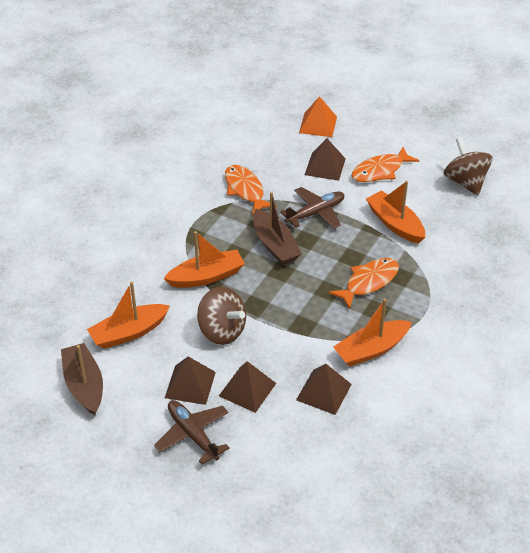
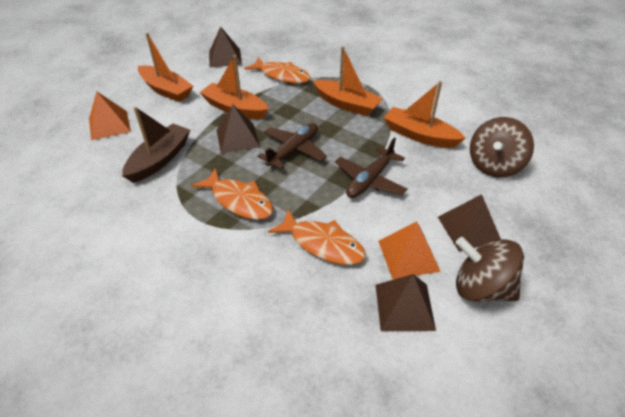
brown boat: 2 -> 1
orange pyramid: 1 -> 2

